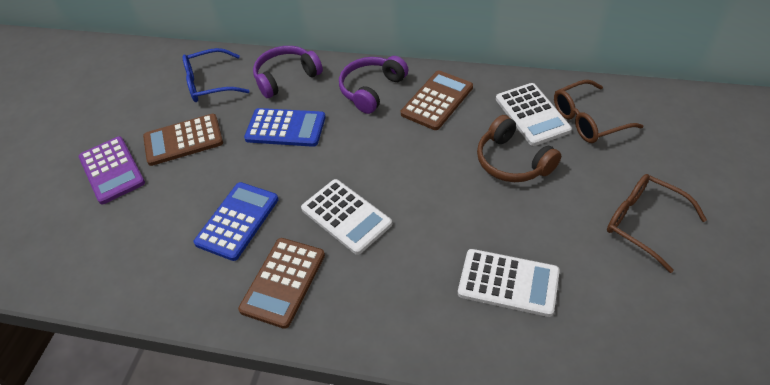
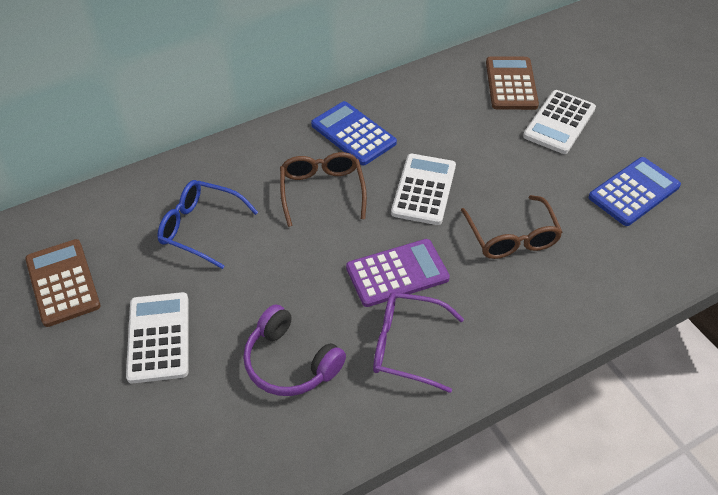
brown calculator: 3 -> 2
brown headphones: 1 -> 0
purple glasses: 0 -> 1
purple headphones: 2 -> 1

